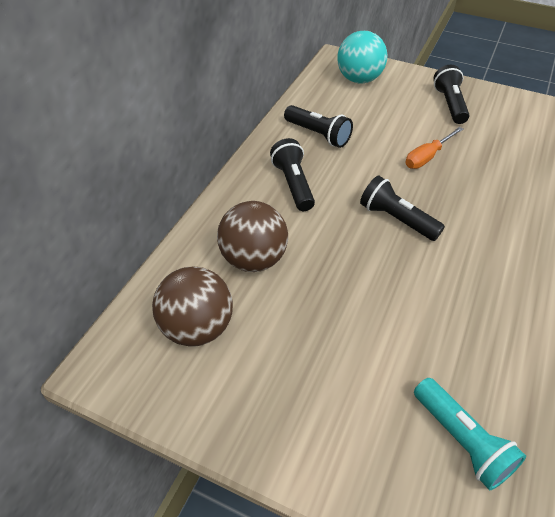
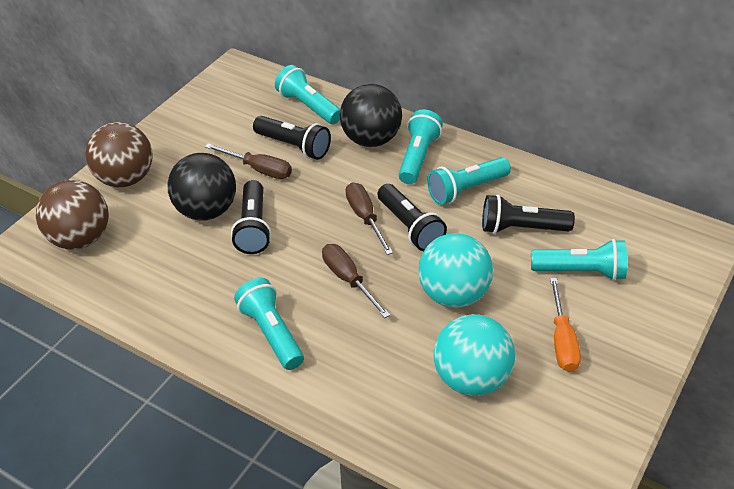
black ball: 0 -> 2
brown screwdriver: 0 -> 3
turquoise ball: 1 -> 2
turquoise flashlight: 1 -> 5

